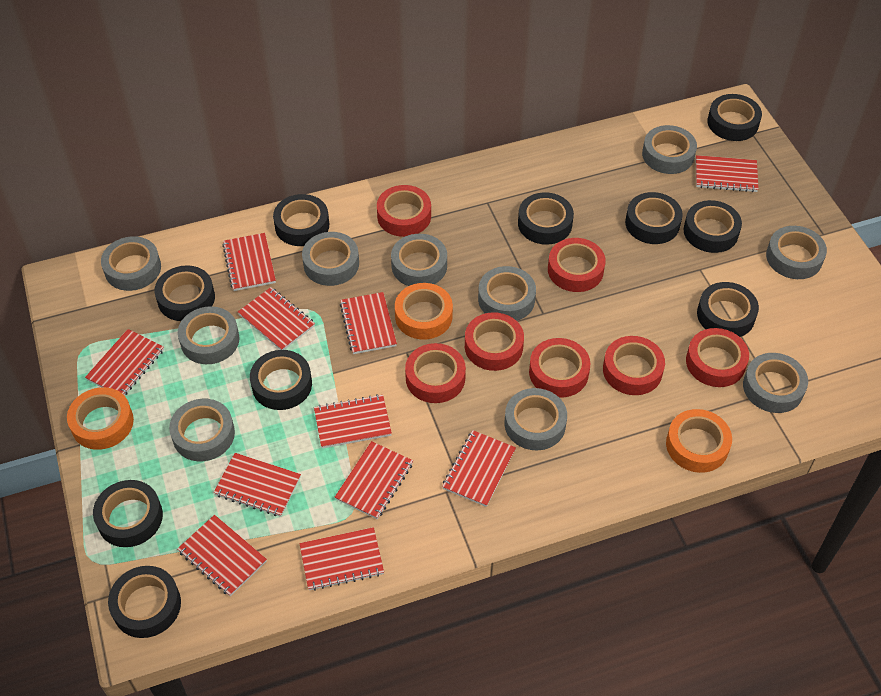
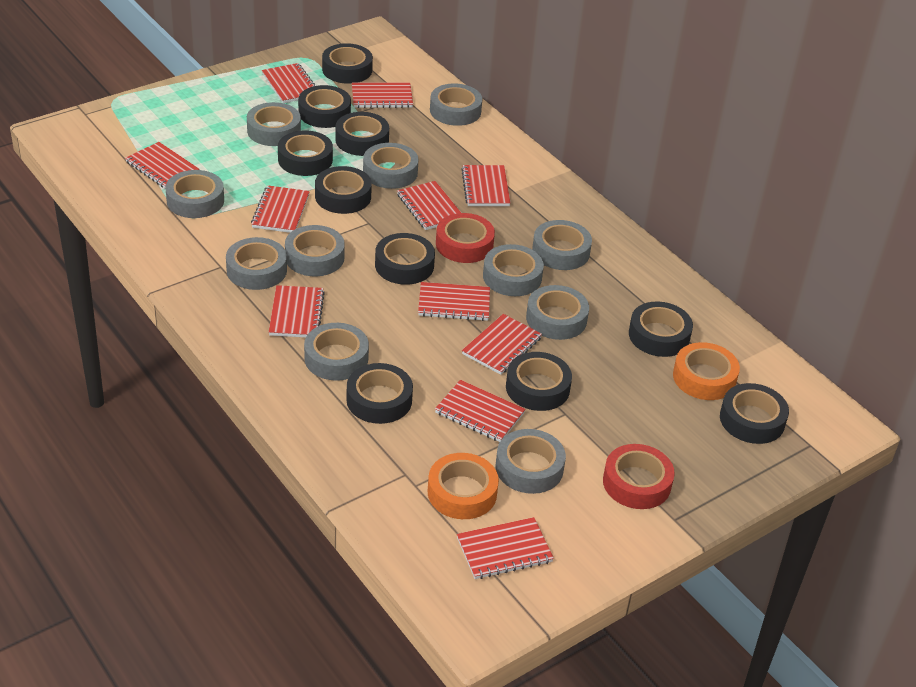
grey tape: 10 -> 11
orange tape: 3 -> 2
red tape: 7 -> 2

